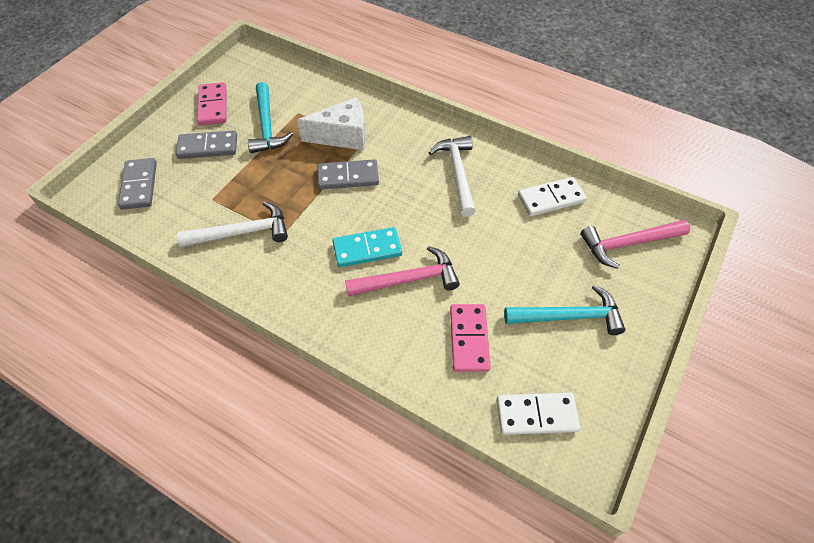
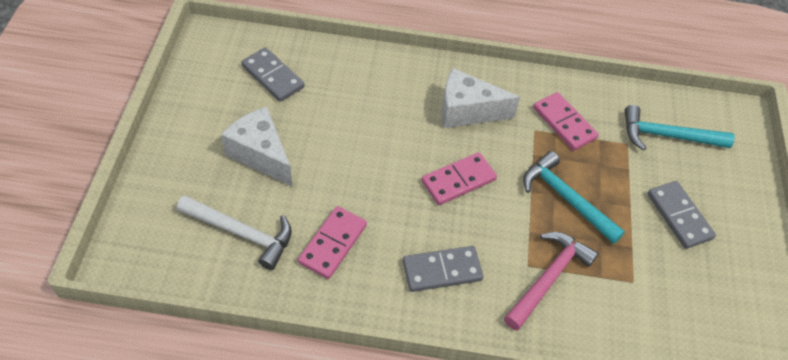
pink domino: 2 -> 3
pink hammer: 2 -> 1
turquoise domino: 1 -> 0
white cheese: 1 -> 2
white domino: 2 -> 0
white hammer: 2 -> 1

